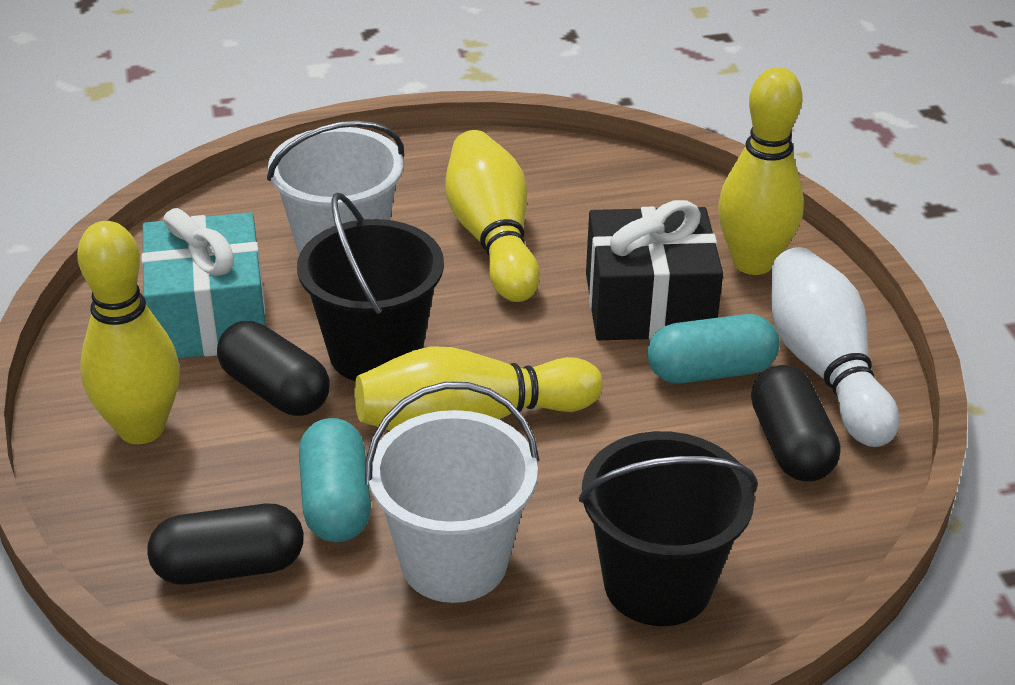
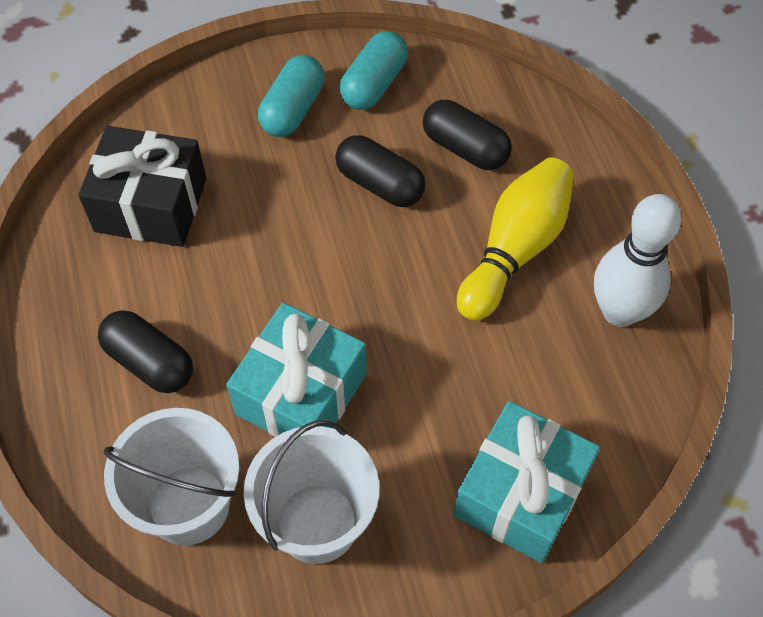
black bucket: 2 -> 0
turquoise gift: 1 -> 2
yellow bowling pin: 4 -> 1

